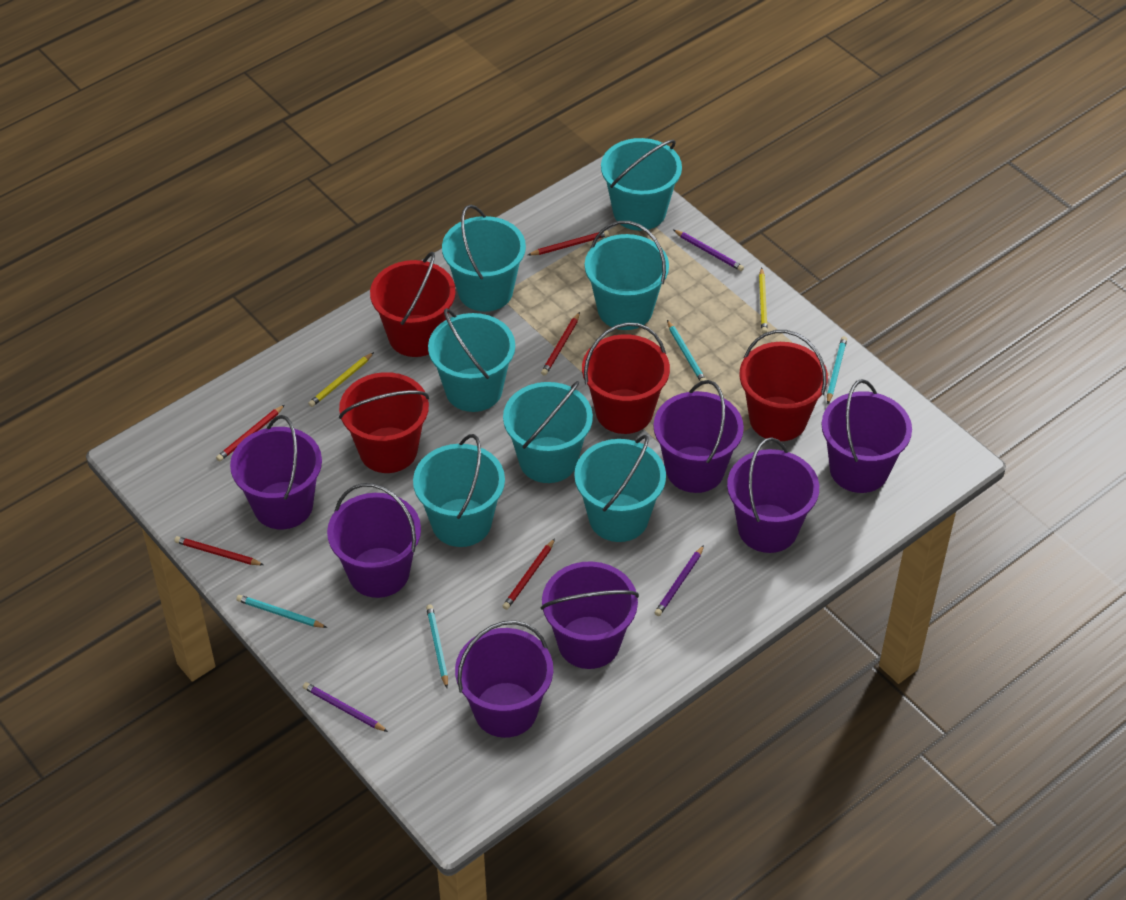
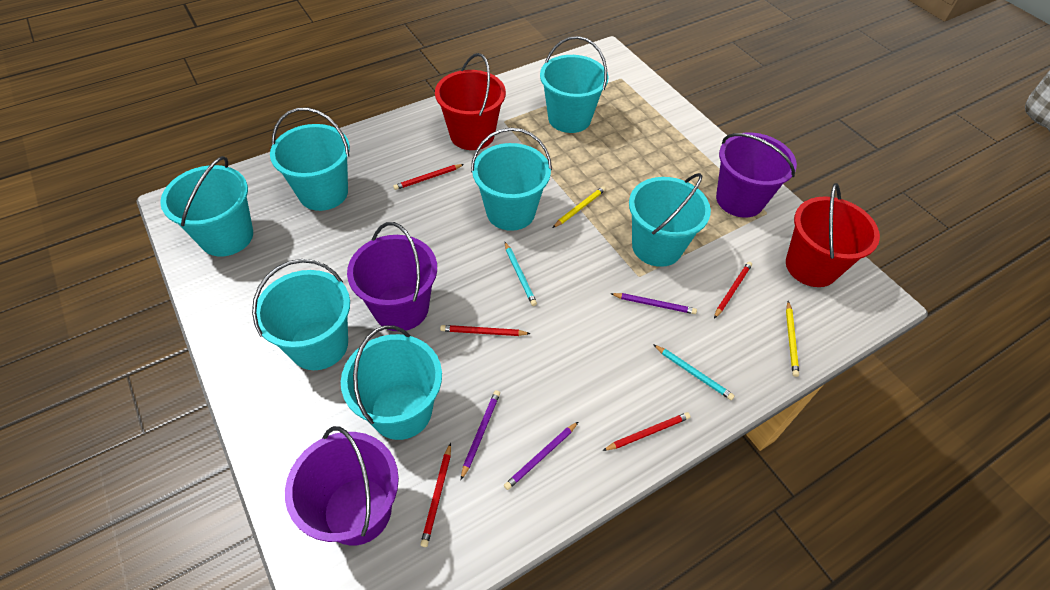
purple bucket: 7 -> 3
red bucket: 4 -> 2
turquoise pencil: 4 -> 2

